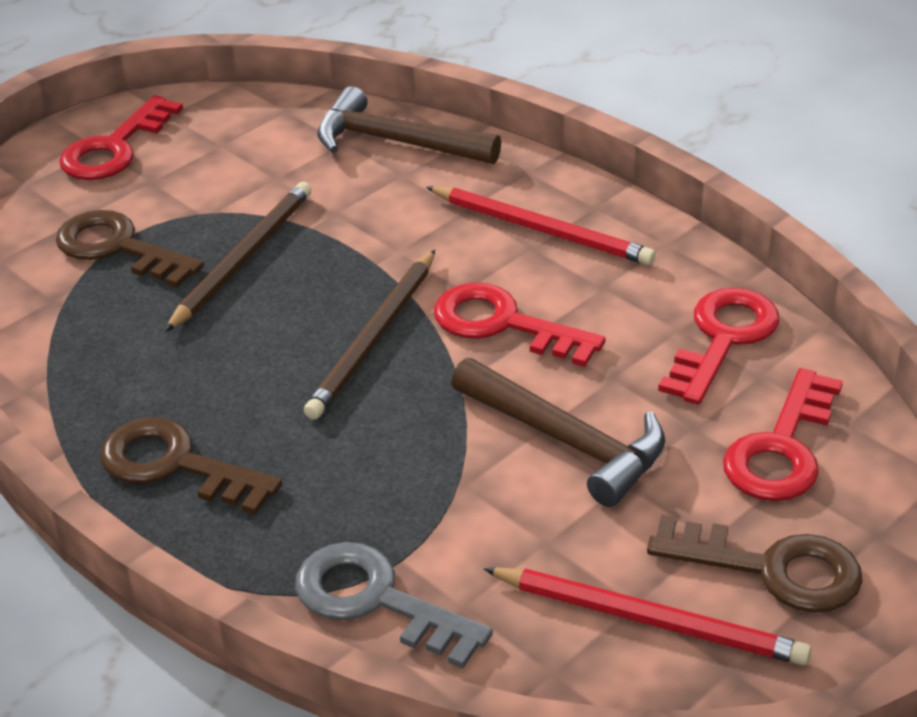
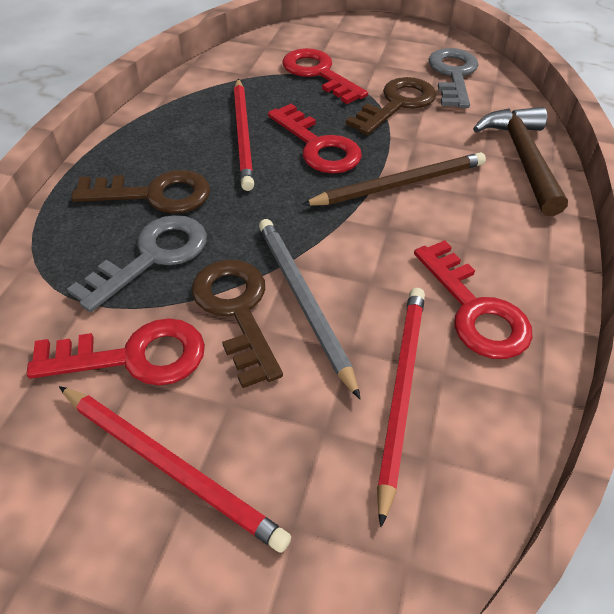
brown hammer: 2 -> 1
brown pencil: 2 -> 1
grey key: 1 -> 2
grey pencil: 0 -> 1
red pencil: 2 -> 3

